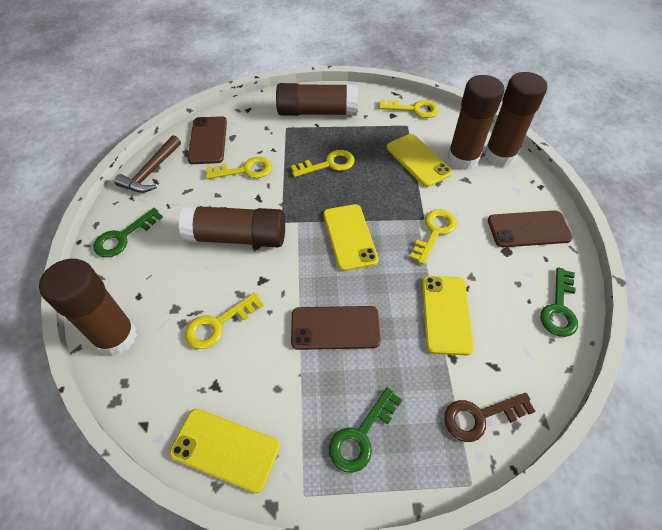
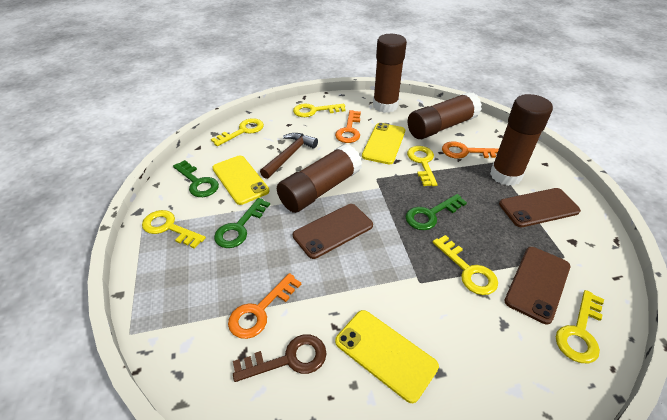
brown glue stick: 5 -> 4
orange key: 0 -> 3
yellow key: 5 -> 6
yellow phone: 4 -> 3

